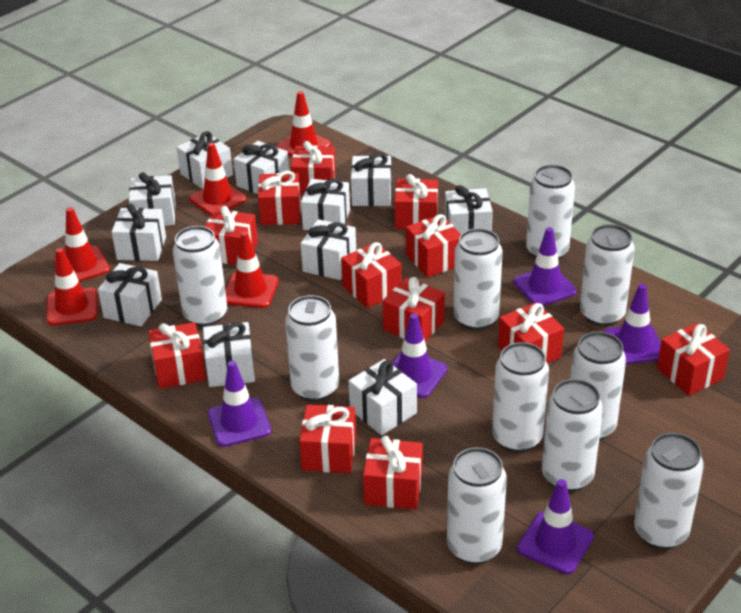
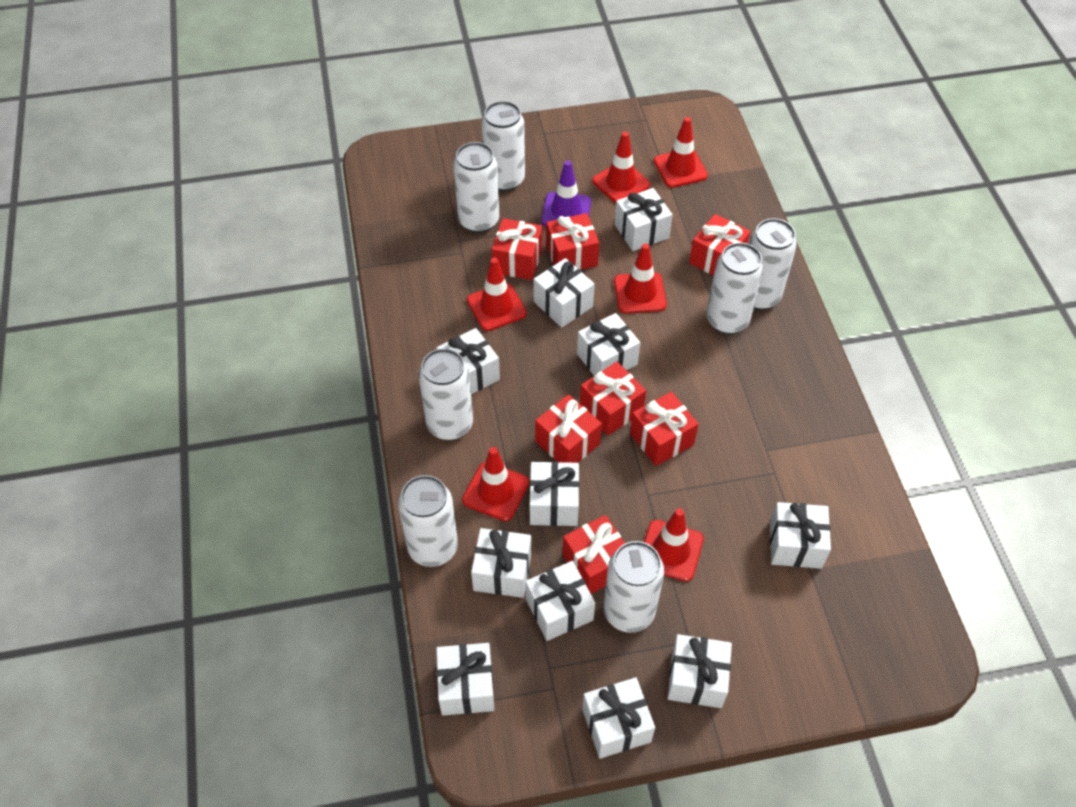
purple traffic cone: 5 -> 1
red gift: 12 -> 7
red traffic cone: 5 -> 6
white can: 10 -> 7

